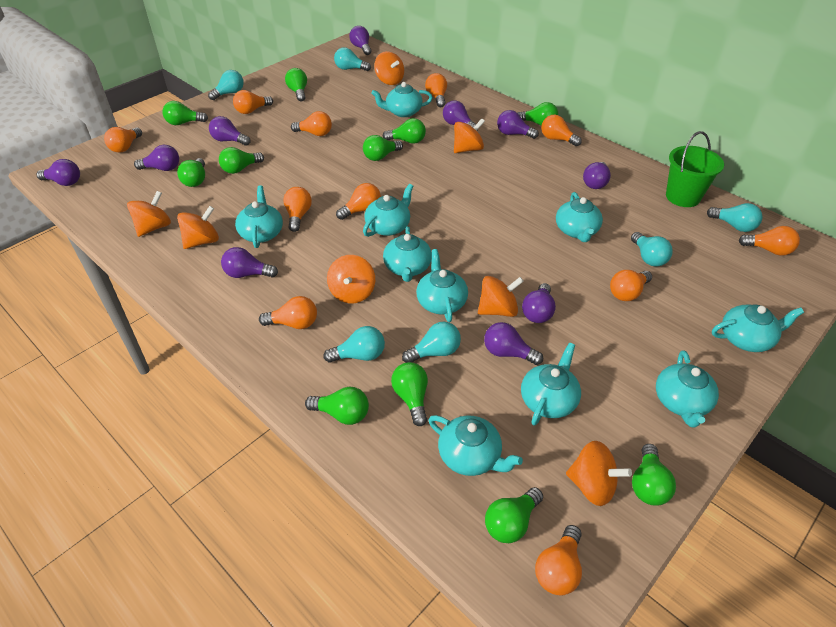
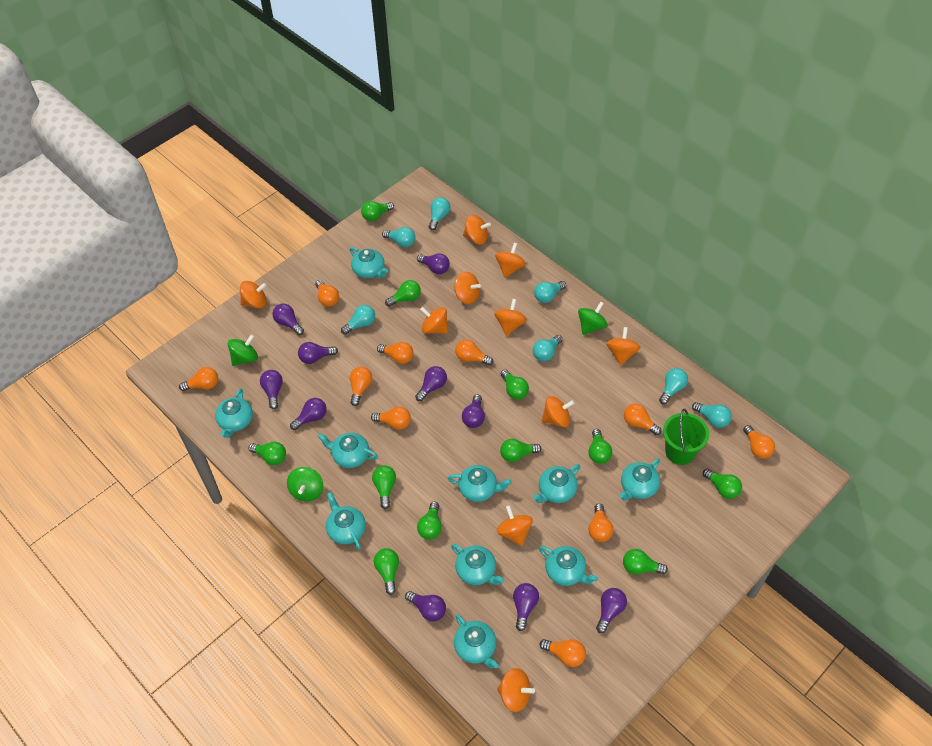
green spinning top: 0 -> 3
orange light bulb: 11 -> 10
orange spinning top: 7 -> 10
turquoise light bulb: 6 -> 7

